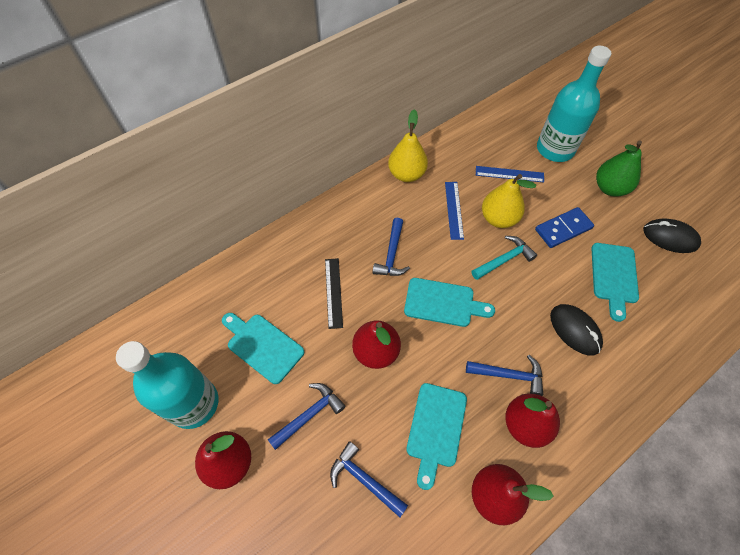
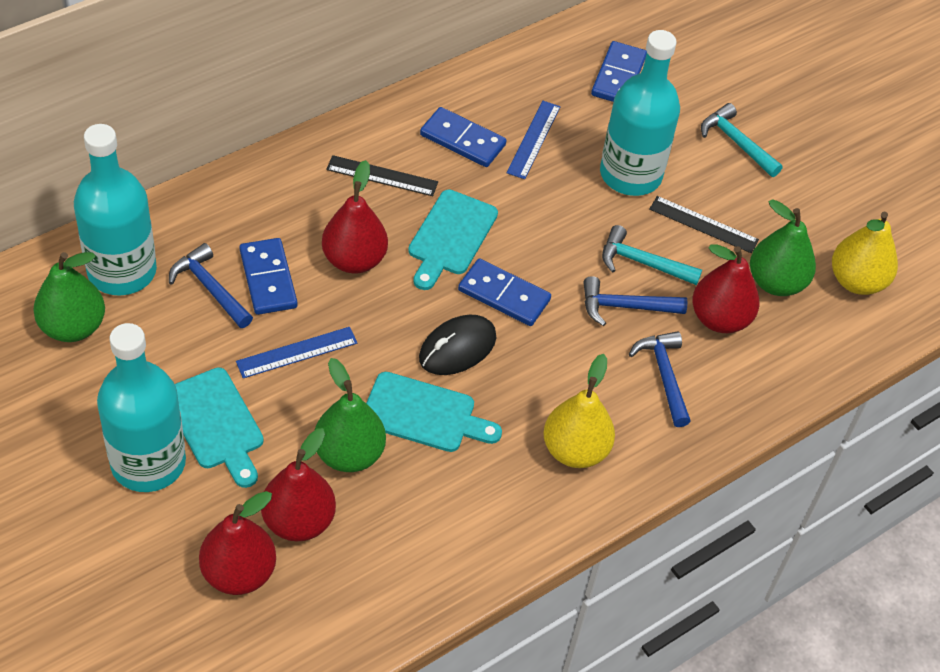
black mouse: 2 -> 1
black ruler: 1 -> 2
blue domino: 1 -> 4
blue hammer: 4 -> 3
green pear: 1 -> 3
turquoise bottle: 2 -> 3
turquoise cutting board: 4 -> 3
turquoise hammer: 1 -> 2

